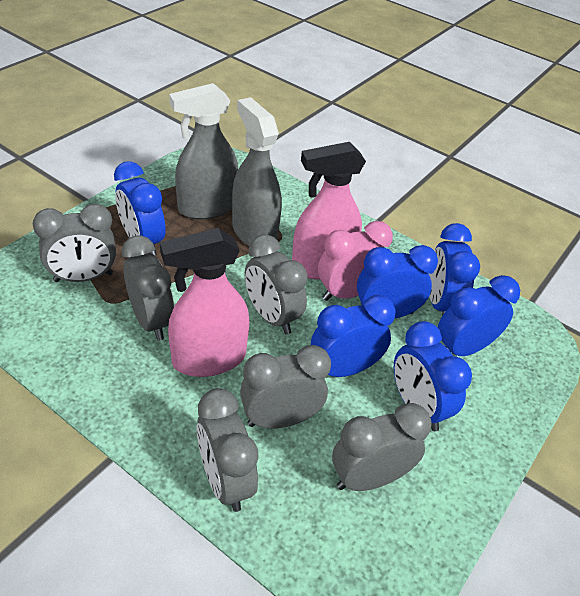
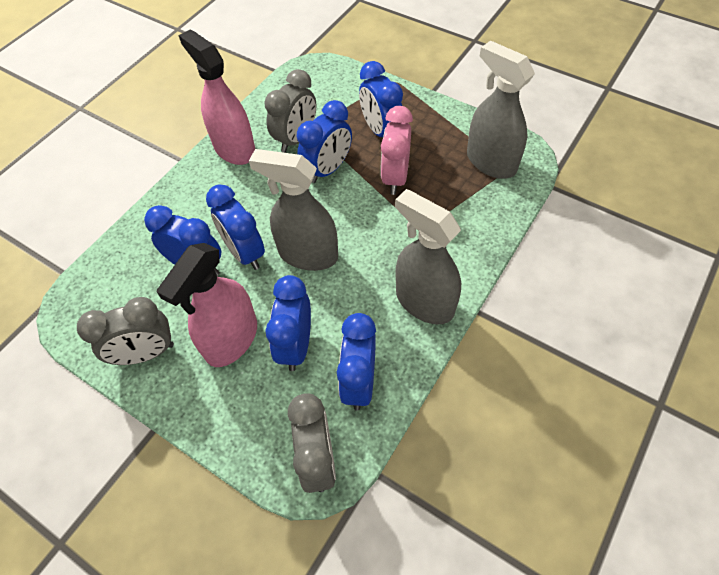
grey clock: 6 -> 3
grey spray bottle: 2 -> 3

